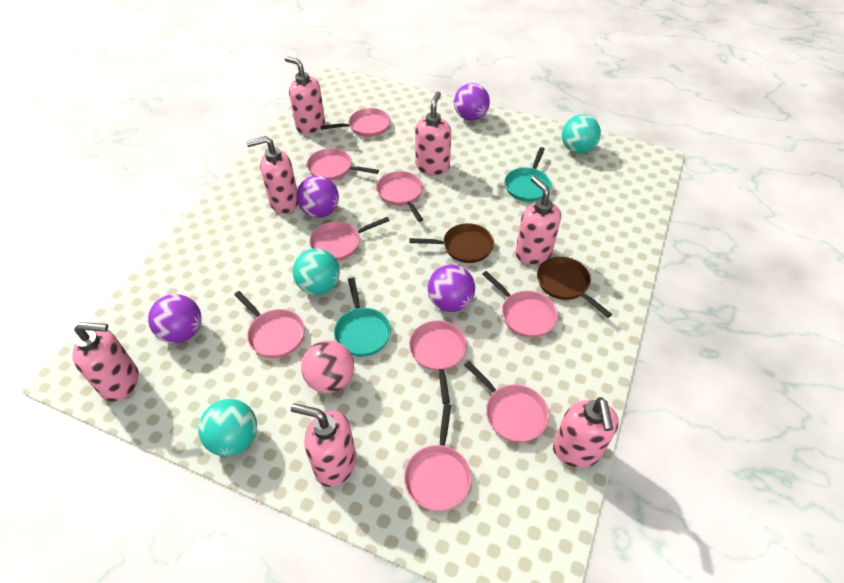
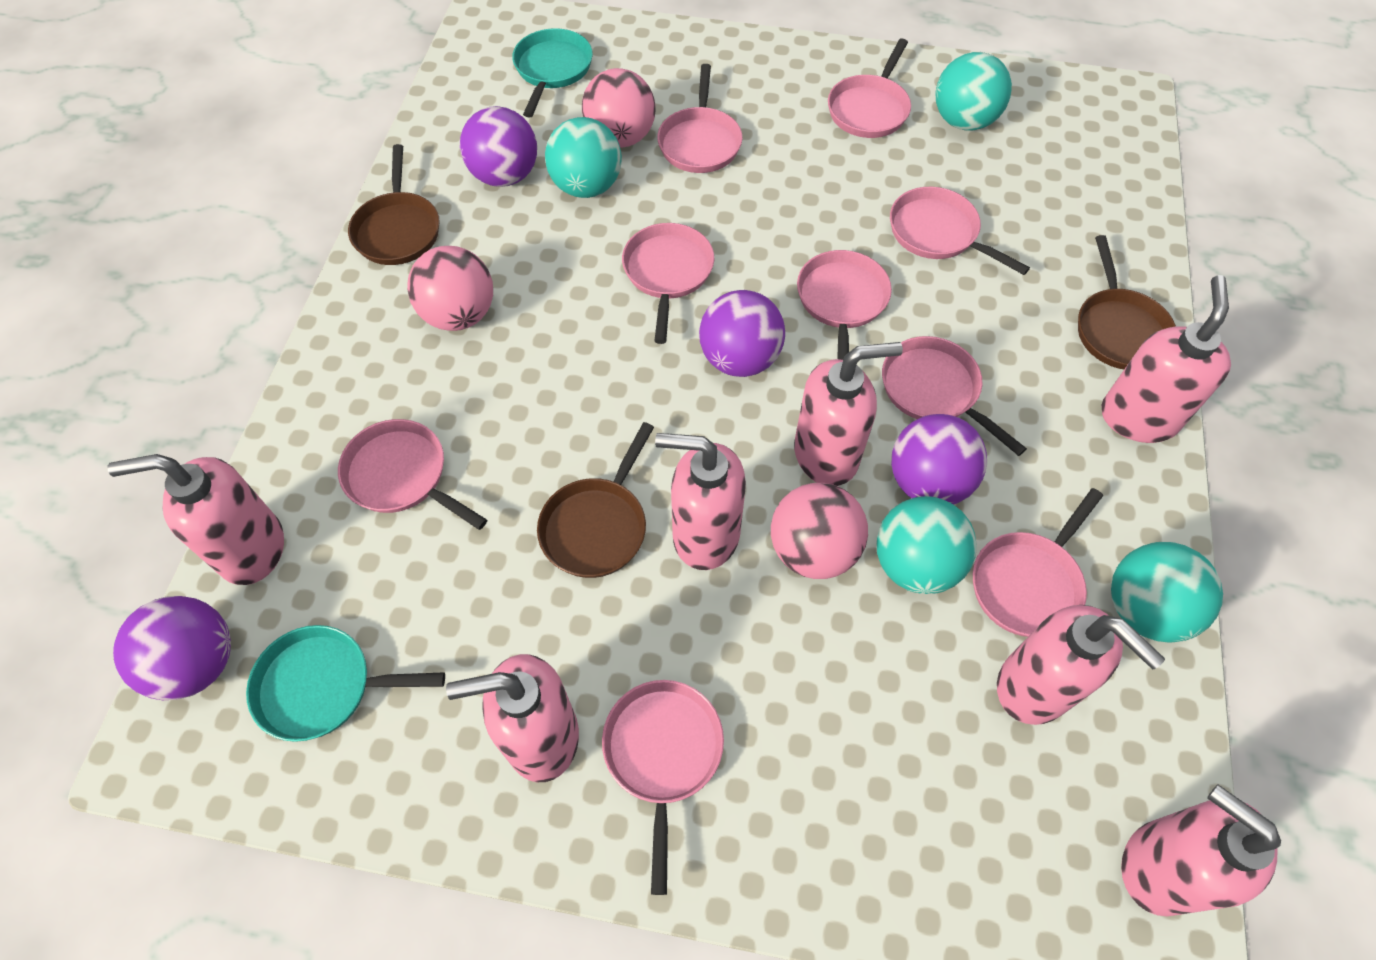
brown pan: 2 -> 3
pink ball: 1 -> 3
turquoise ball: 3 -> 4

